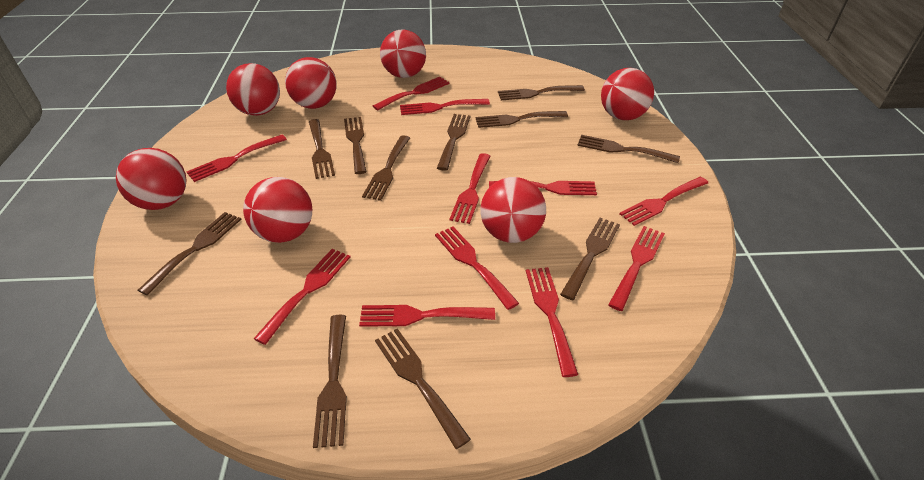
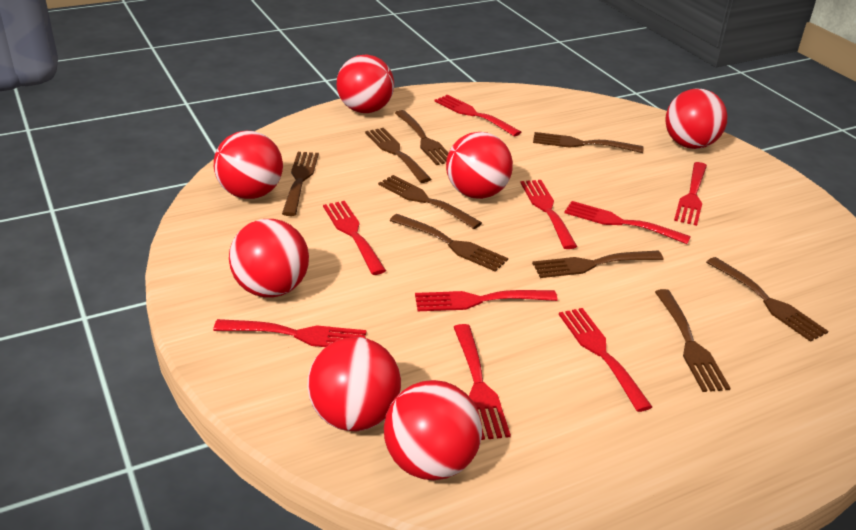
brown fork: 11 -> 9
red fork: 11 -> 9

